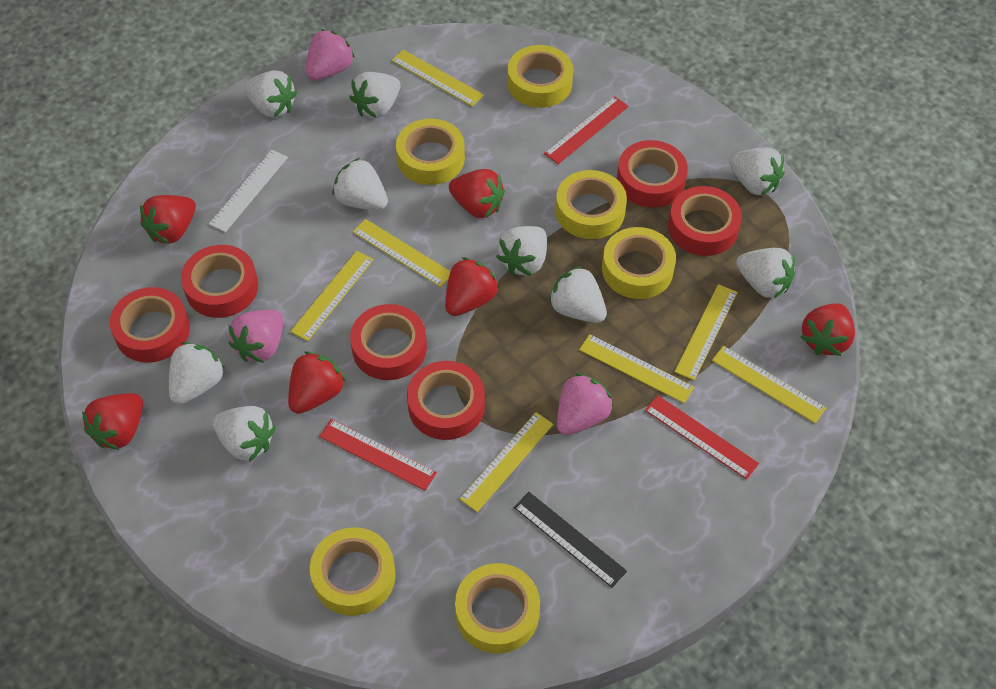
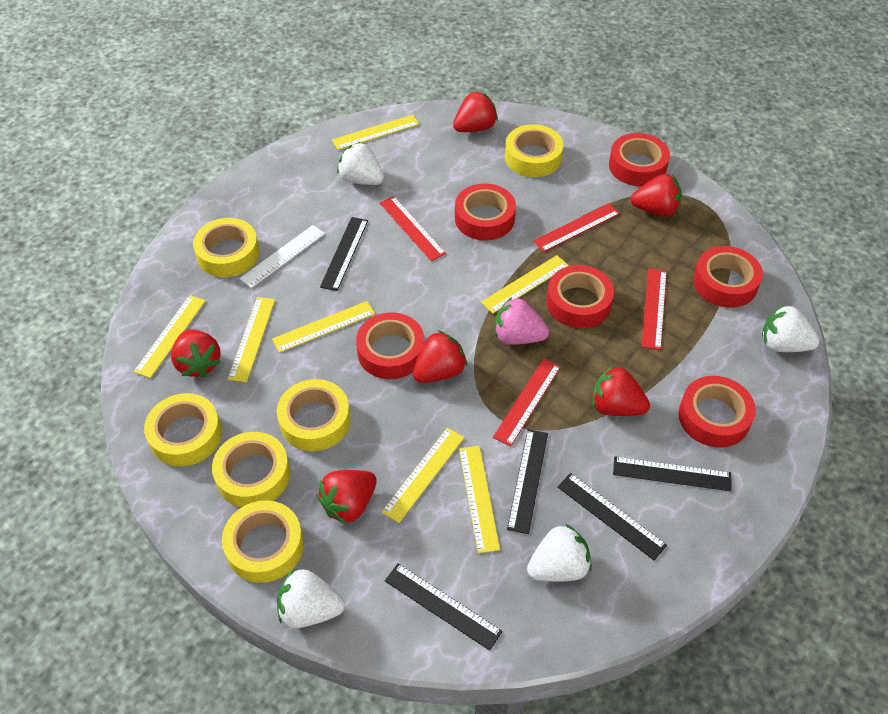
black ruler: 1 -> 5
pink strawberry: 3 -> 1
red ruler: 3 -> 4
white strawberry: 9 -> 4

